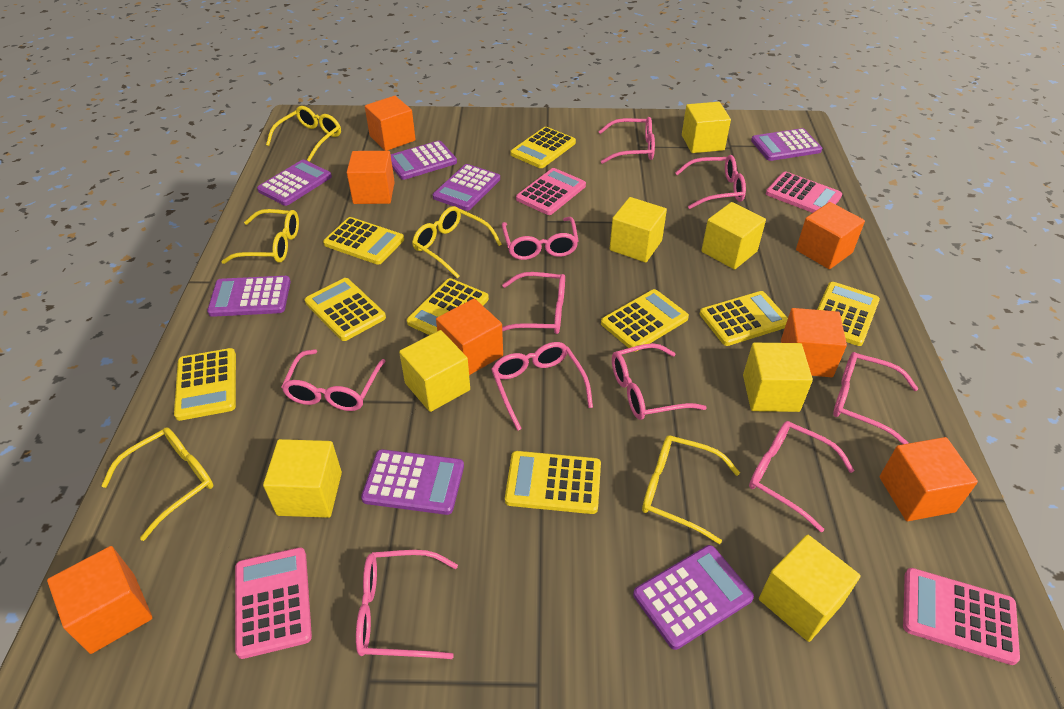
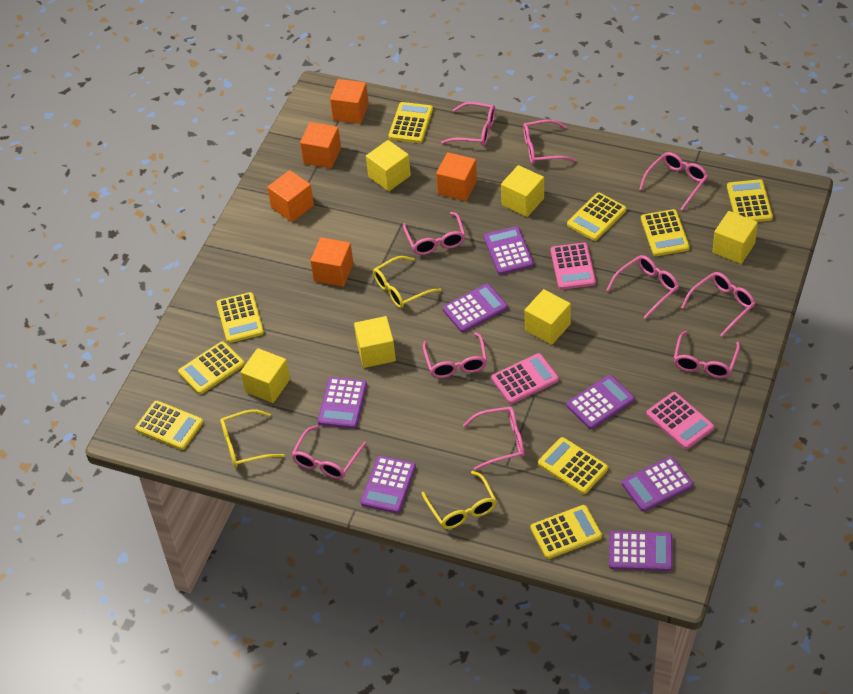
orange cube: 7 -> 5
pink calculator: 4 -> 3
yellow cube: 7 -> 6
yellow glasses: 5 -> 3

